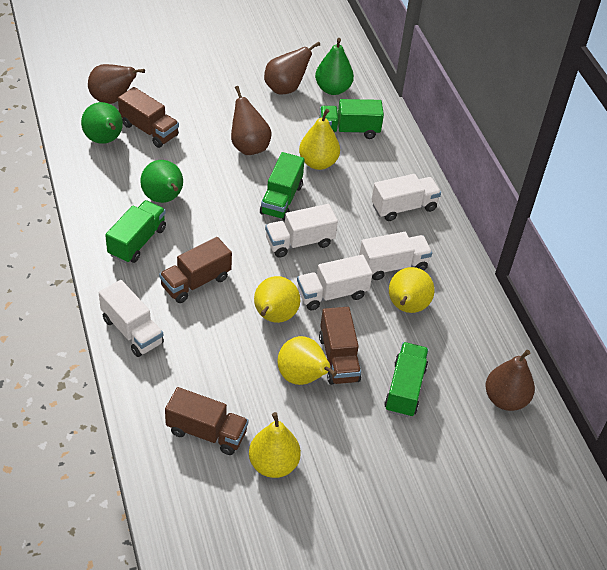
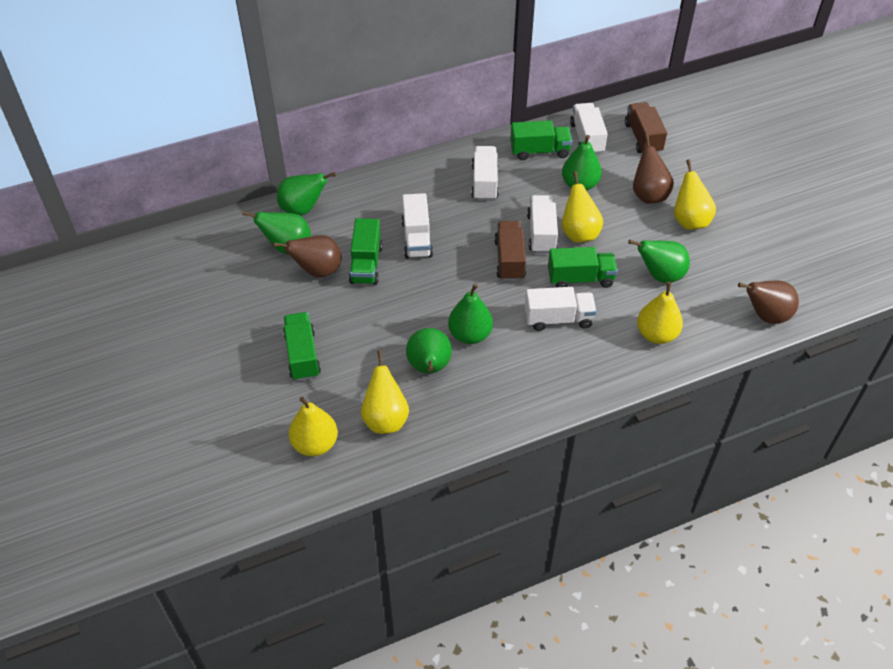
brown pear: 4 -> 3
brown truck: 4 -> 2
green pear: 3 -> 6

